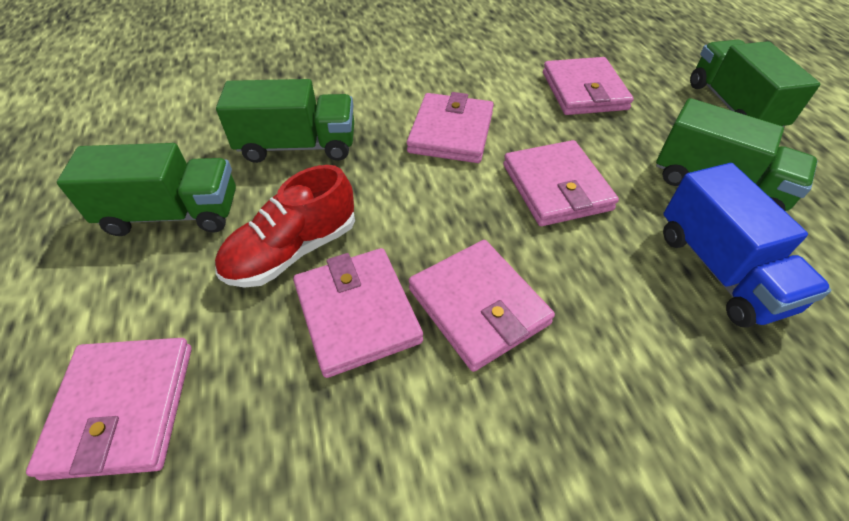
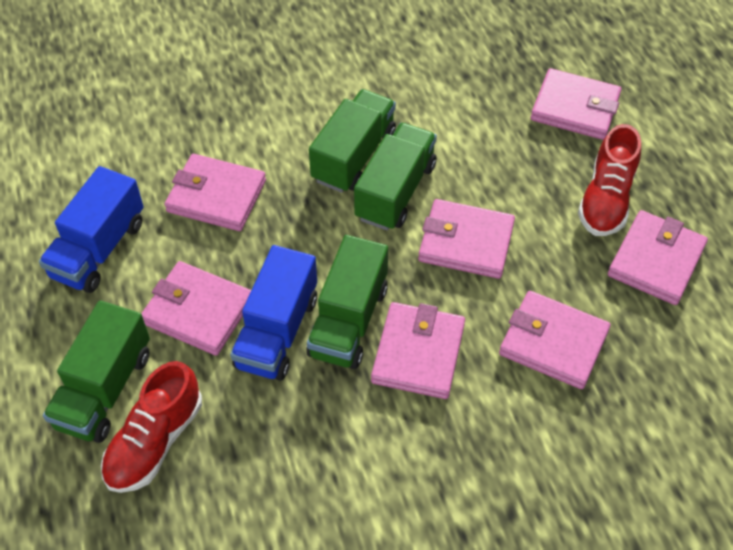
blue truck: 1 -> 2
pink wallet: 6 -> 7
red shoe: 1 -> 2

